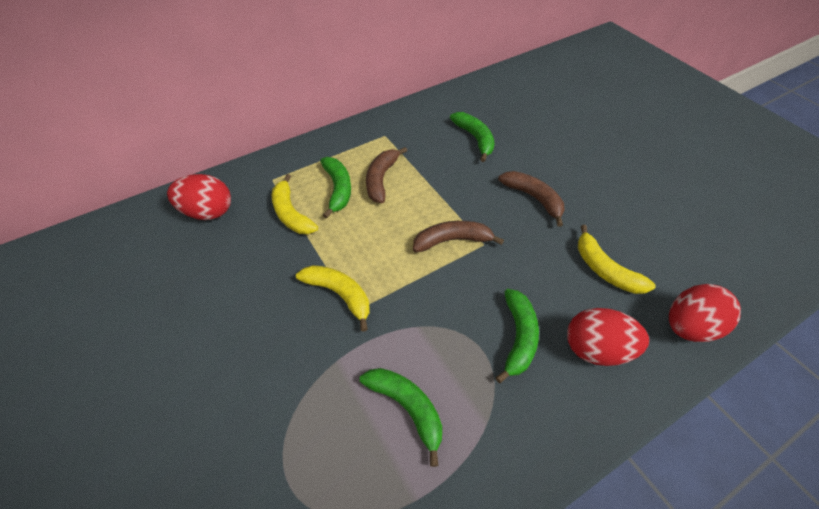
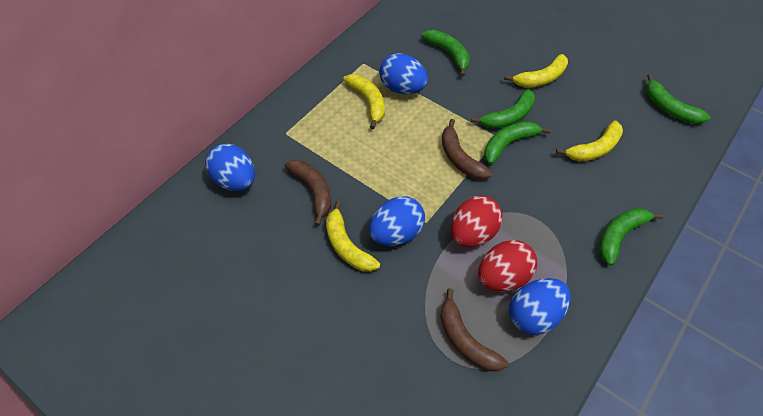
blue egg: 0 -> 4
green banana: 4 -> 5
red egg: 3 -> 2
yellow banana: 3 -> 4

